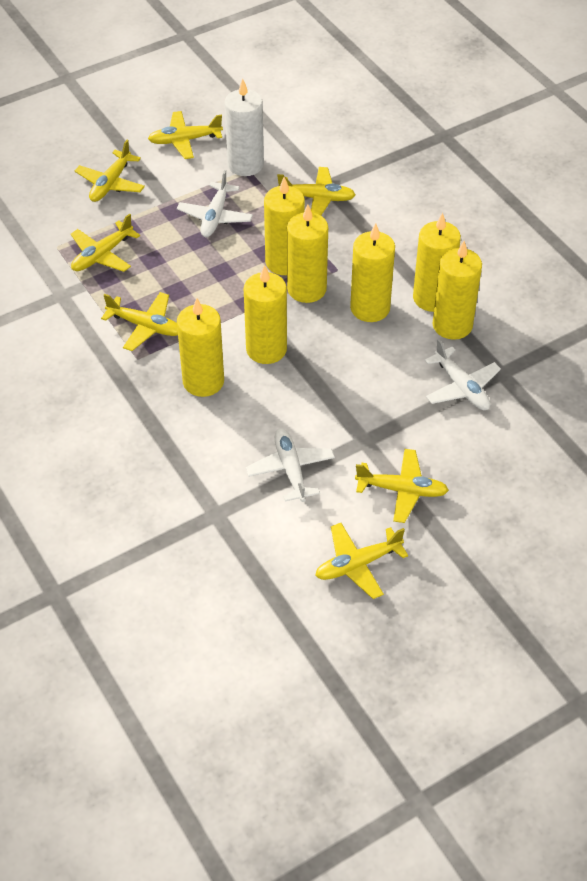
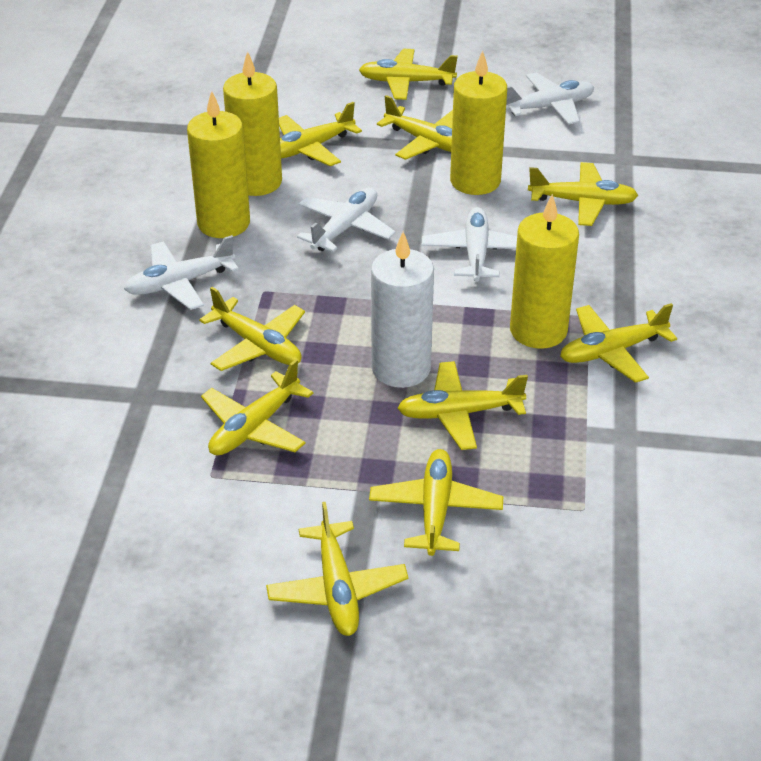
white plane: 3 -> 4
yellow candle: 7 -> 4
yellow plane: 7 -> 10

